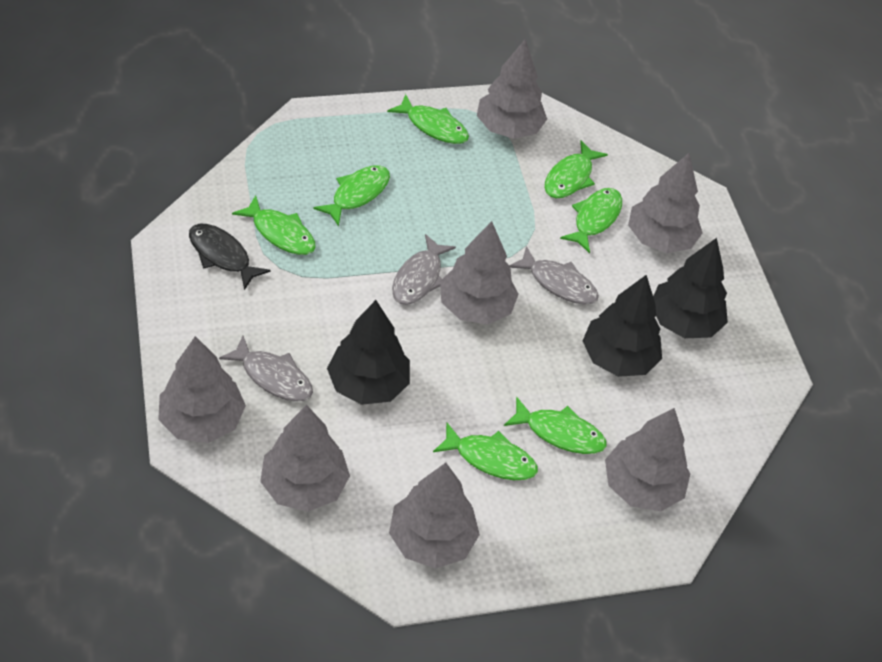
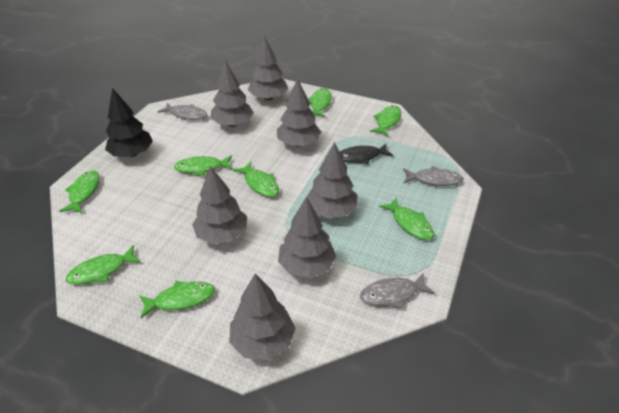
black tree: 3 -> 1
green fish: 7 -> 8

